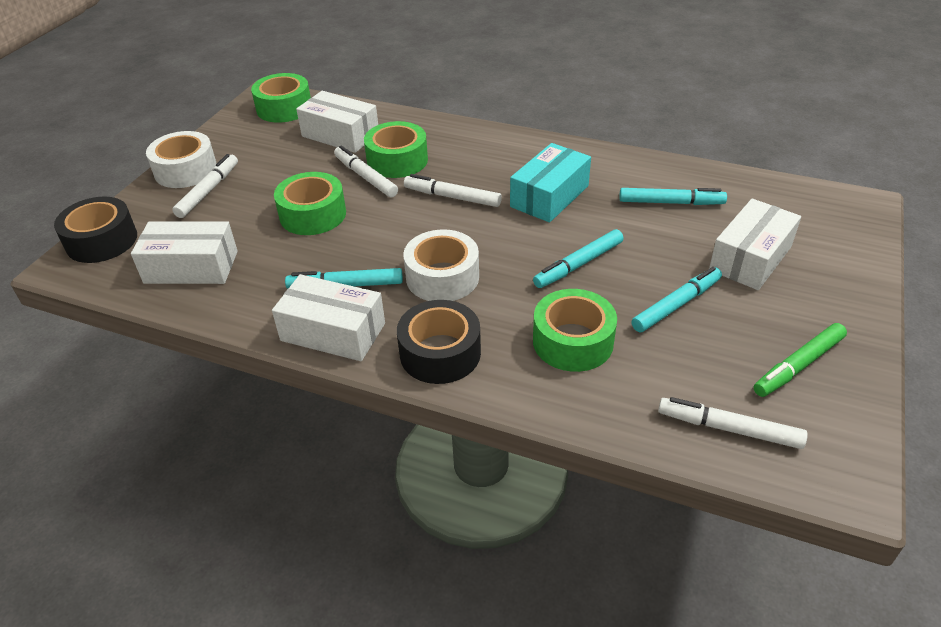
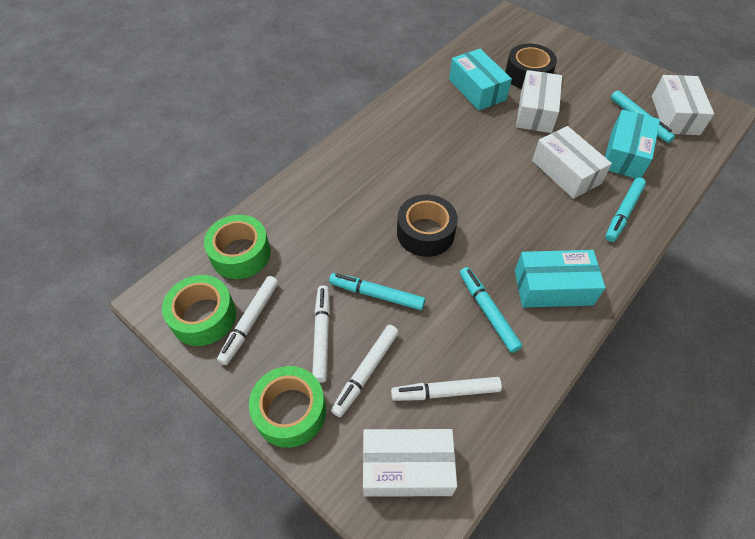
green marker: 1 -> 0
green tape: 4 -> 3
turquoise box: 1 -> 3
white tape: 2 -> 0

